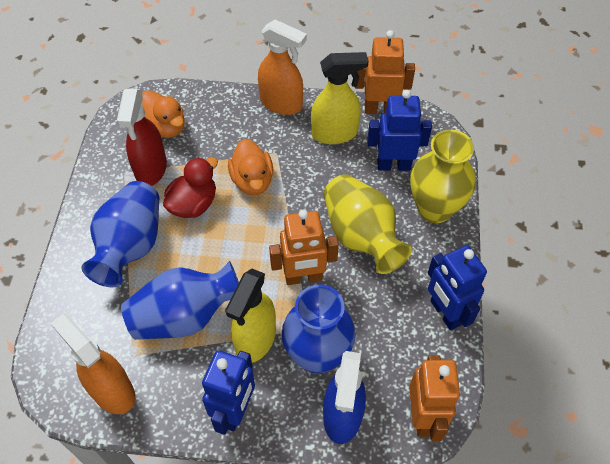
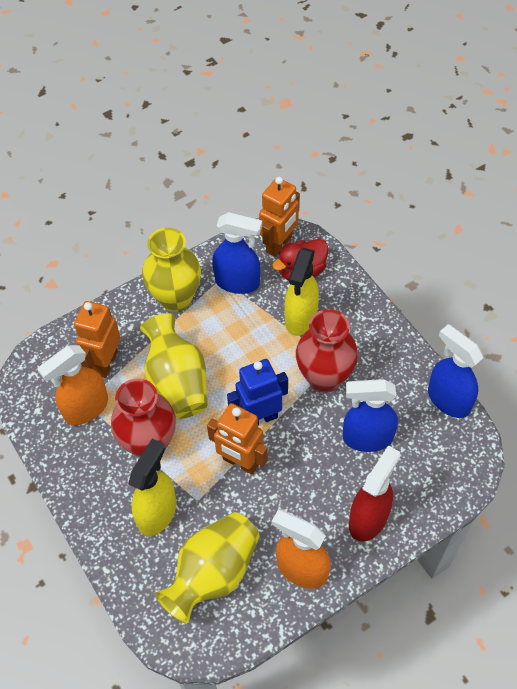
blue robot: 3 -> 1
blue spray bottle: 1 -> 3
blue vase: 3 -> 0
orange duck: 2 -> 0
red vase: 0 -> 2
yellow vase: 2 -> 3

